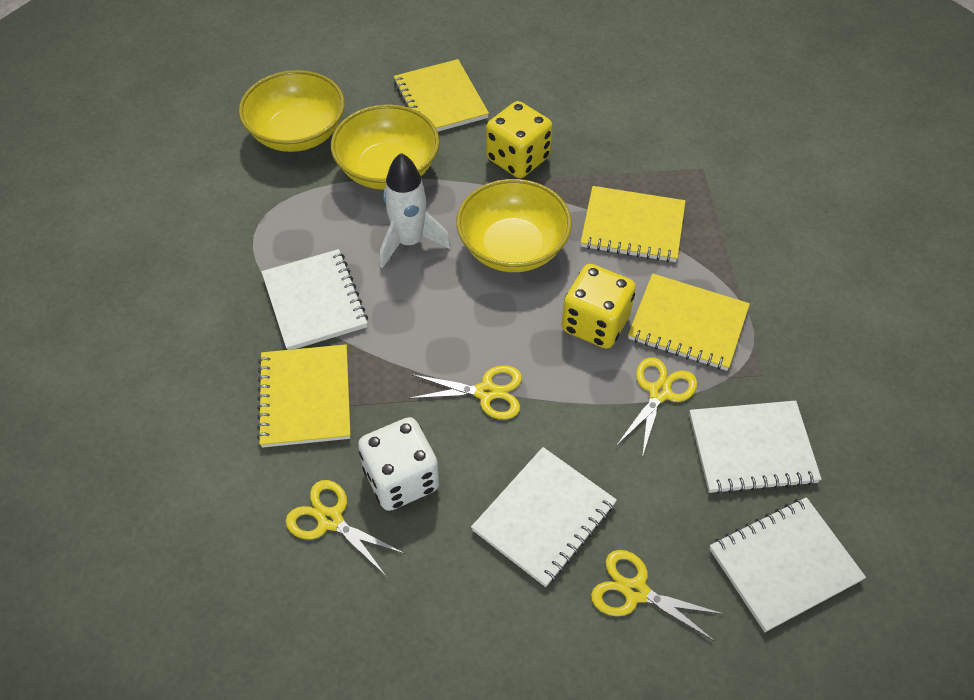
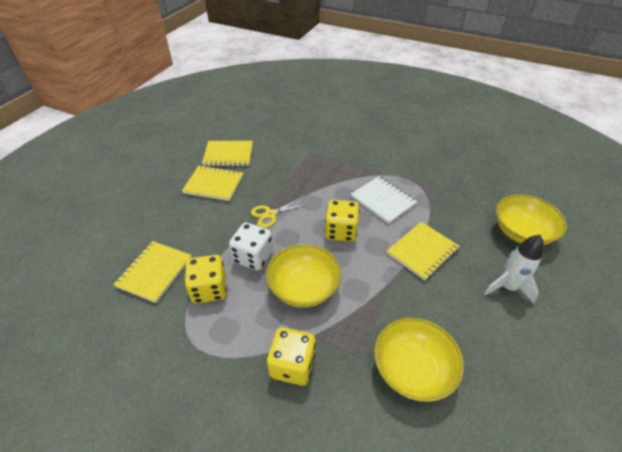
white notebook: 4 -> 1
yellow dice: 2 -> 3
yellow scissors: 4 -> 1

